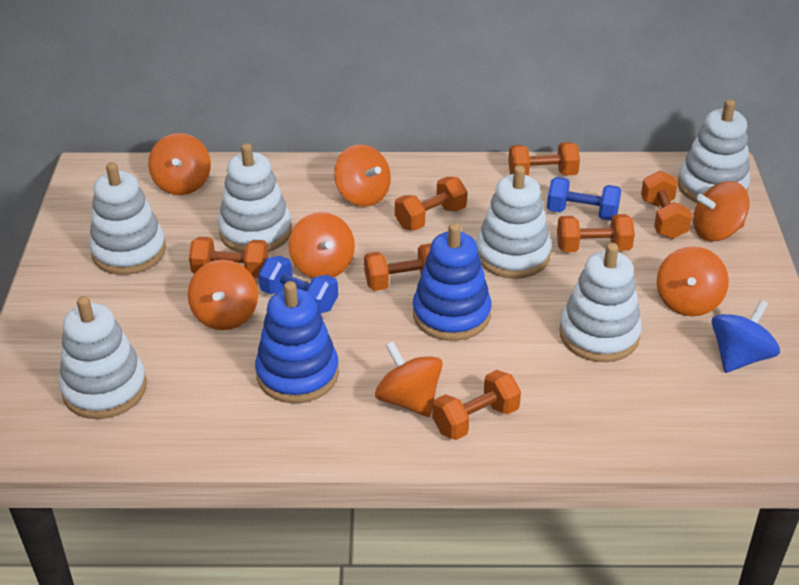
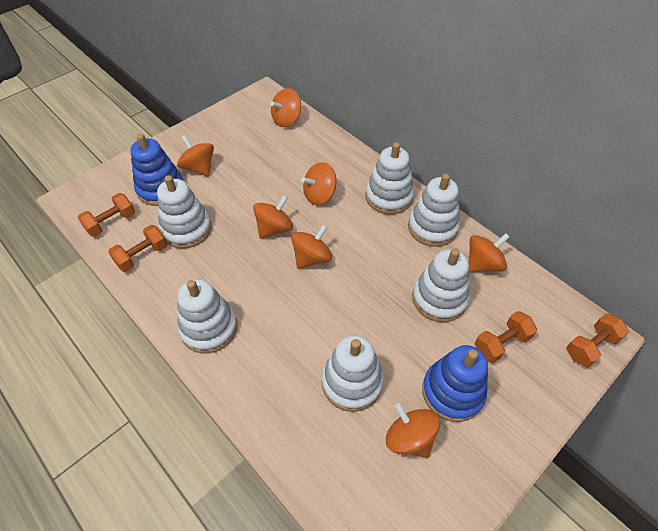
blue dumbbell: 2 -> 0
blue spinning top: 1 -> 0
orange dumbbell: 7 -> 4

